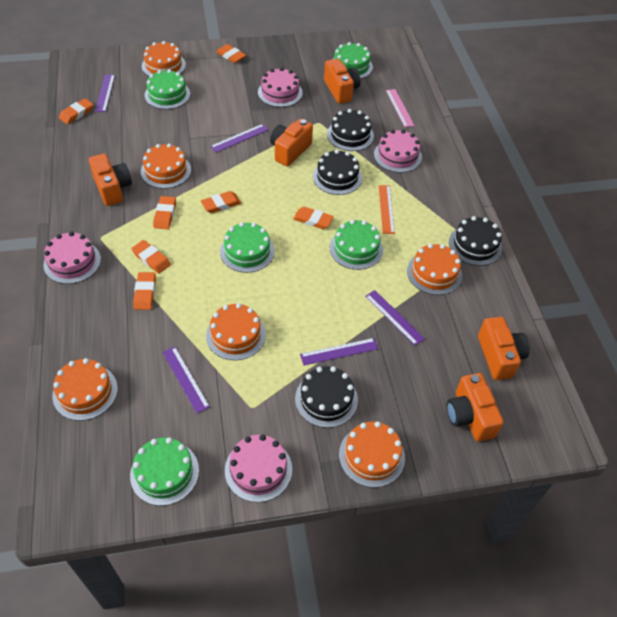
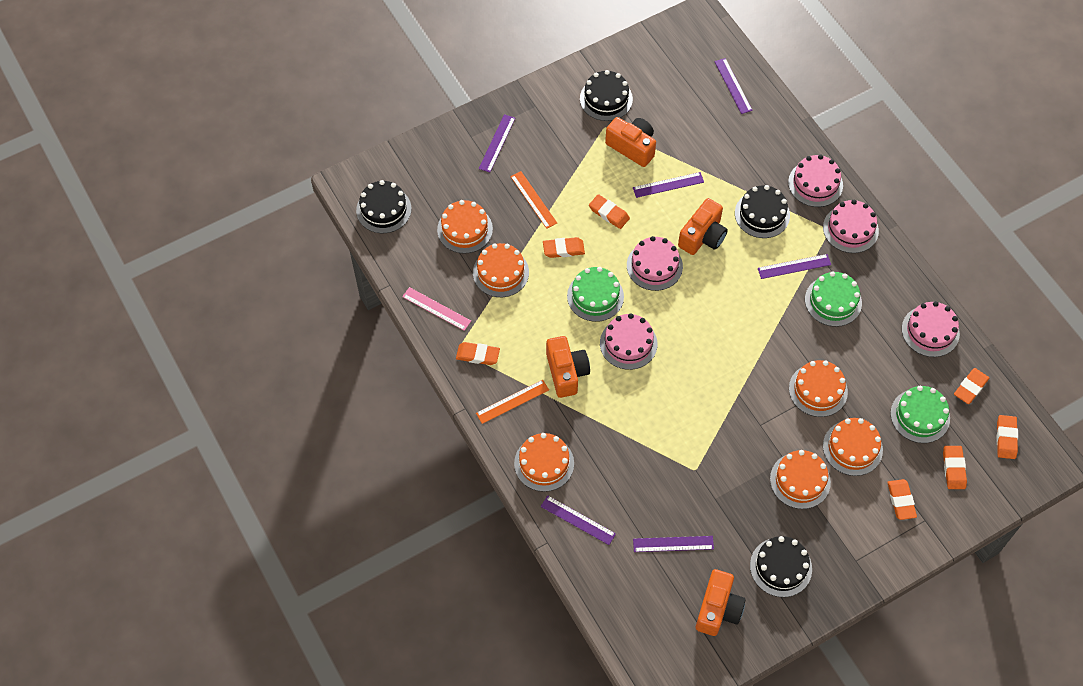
green cake: 5 -> 3
orange camera: 5 -> 4
orange ruler: 1 -> 2
pink cake: 4 -> 5
purple ruler: 5 -> 6

